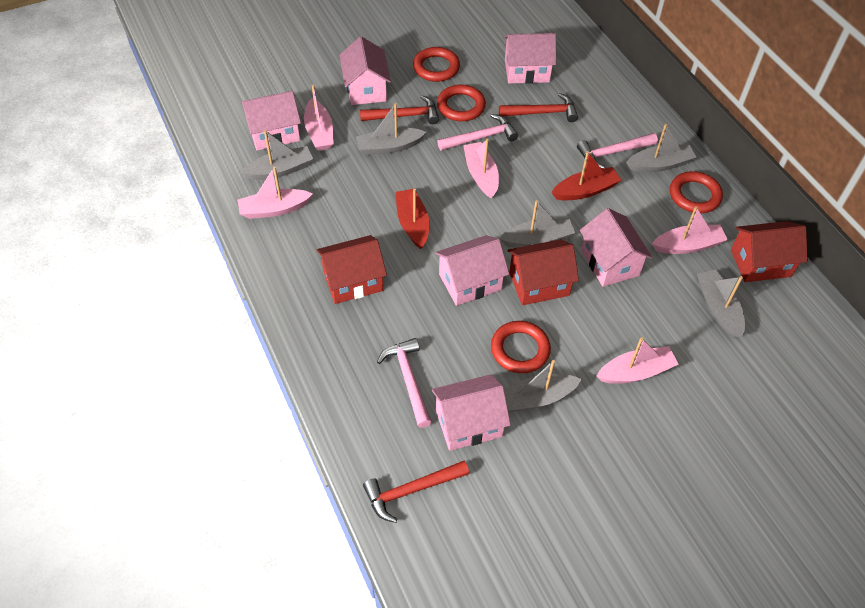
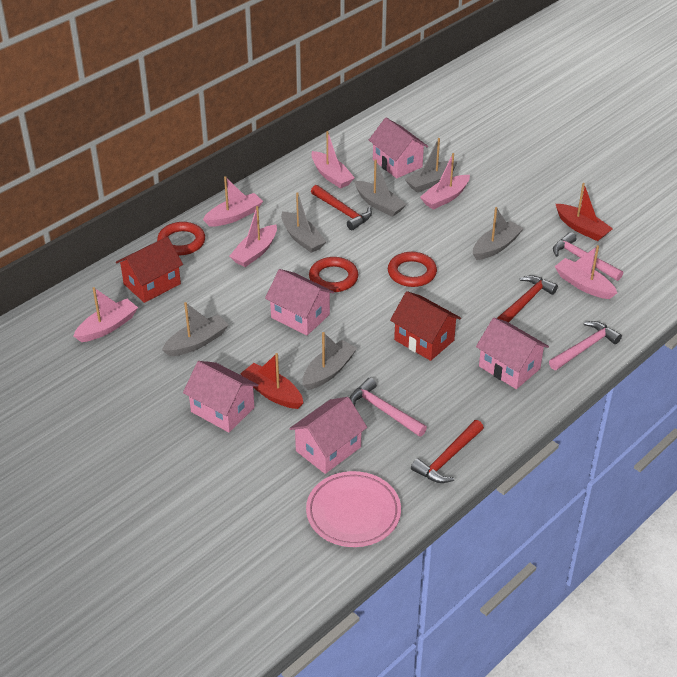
pink boat: 5 -> 6
pink house: 6 -> 5
pink plate: 0 -> 1
red house: 3 -> 2
red ring: 4 -> 3

